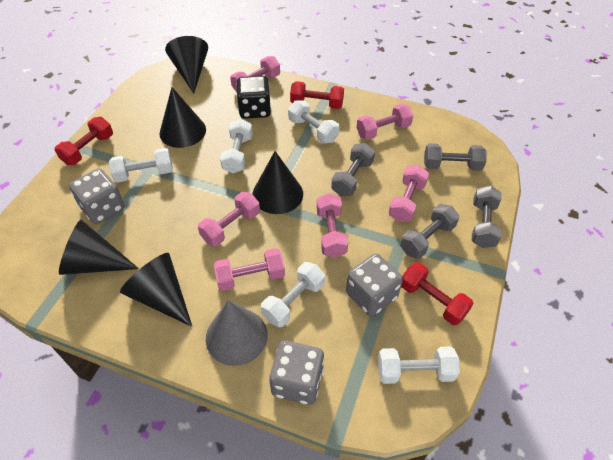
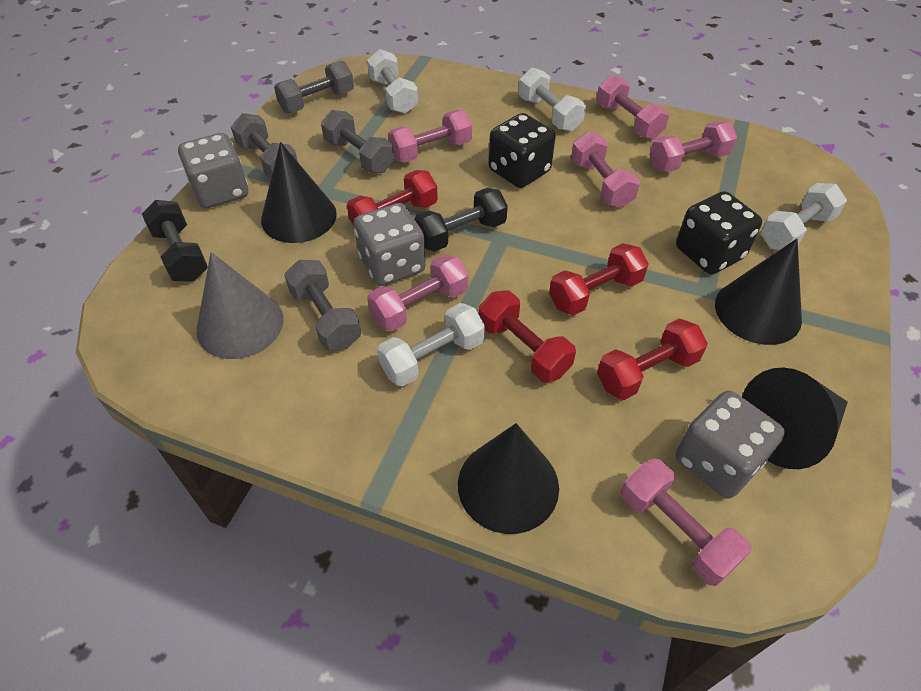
black cone: 5 -> 4
black dice: 1 -> 2
black dumbbell: 0 -> 2
red dumbbell: 3 -> 4
white dumbbell: 5 -> 4

